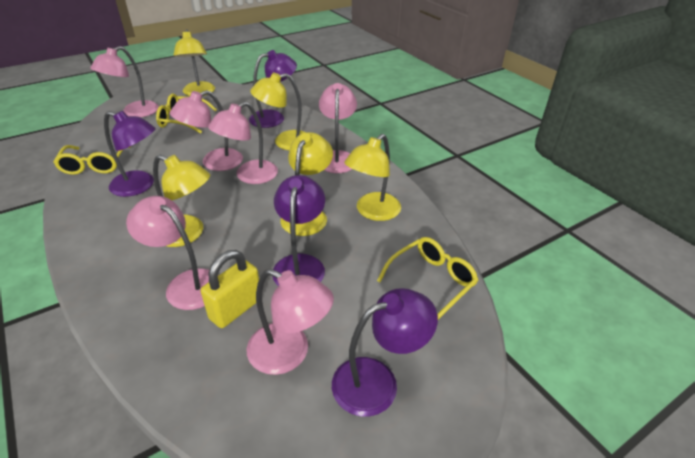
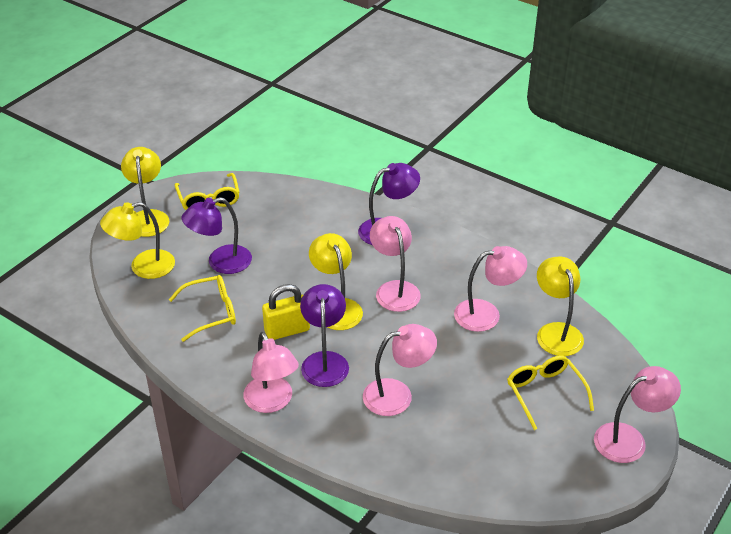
pink lamp: 6 -> 5
purple lamp: 4 -> 3
yellow lamp: 5 -> 4

